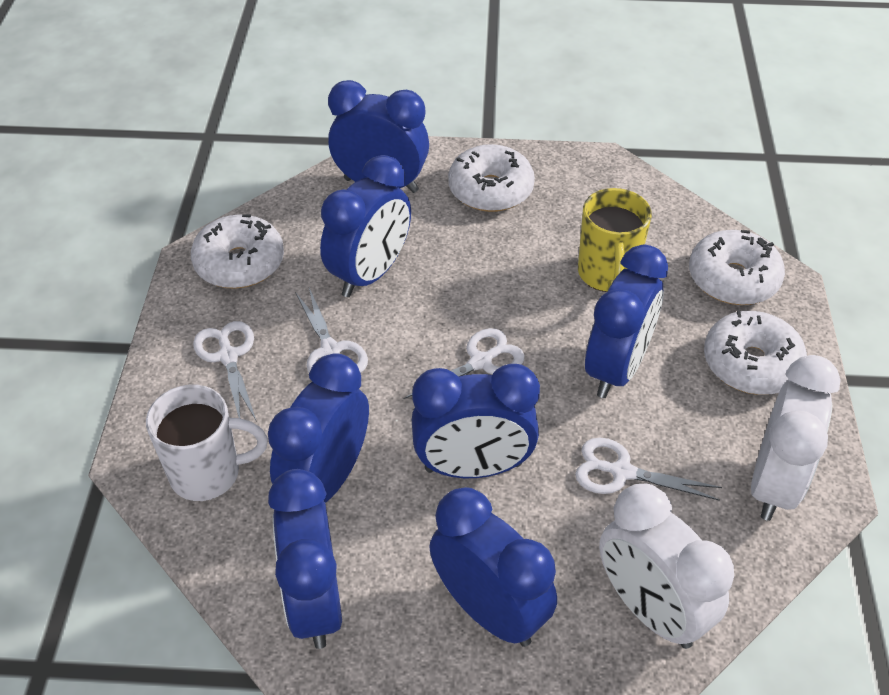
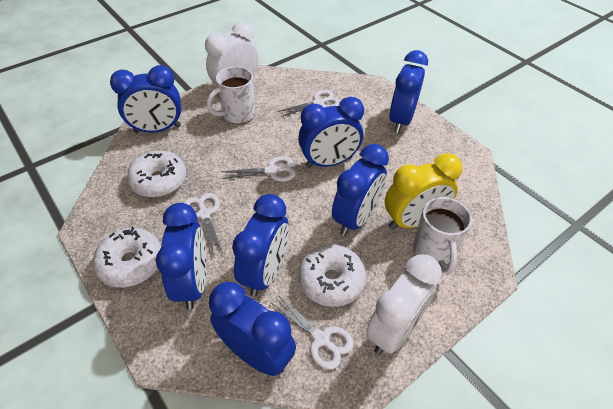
white donut: 4 -> 3
white mug: 1 -> 2
yellow clock: 0 -> 1
yellow mug: 1 -> 0

